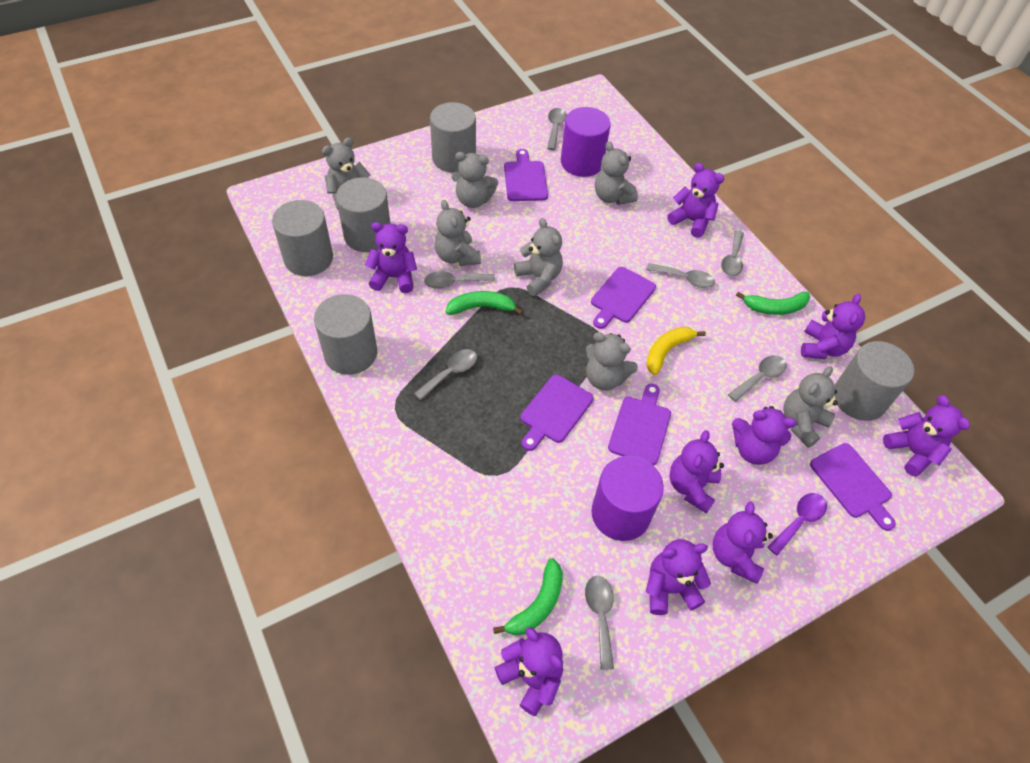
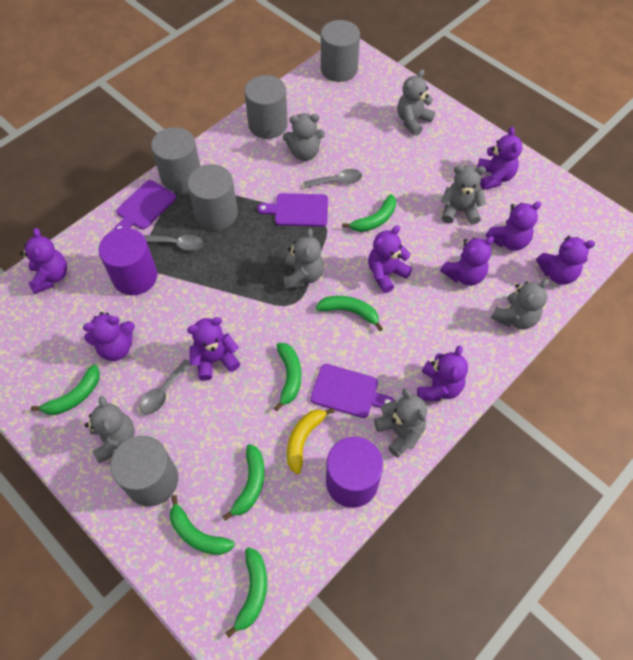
green banana: 3 -> 7
grey spoon: 7 -> 3
purple cutting board: 5 -> 3
purple spoon: 1 -> 0

